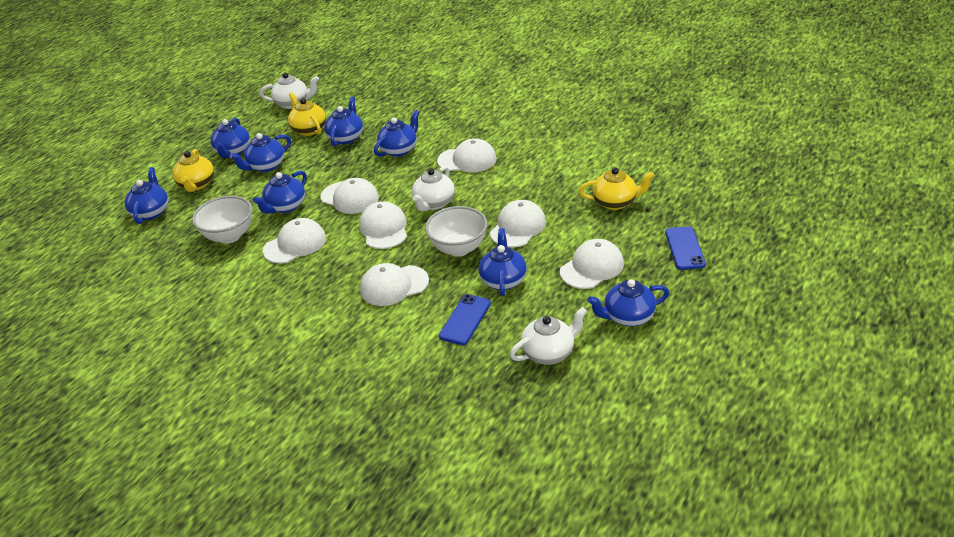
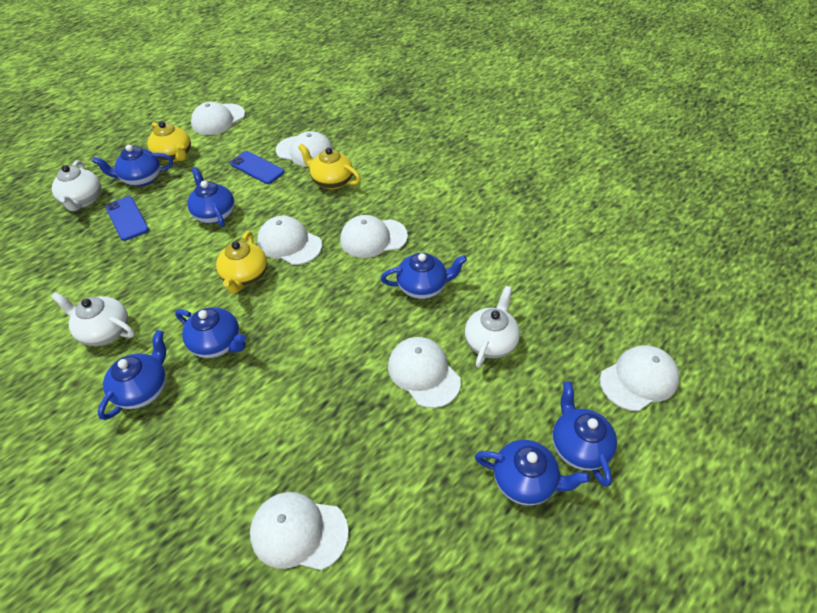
blue teapot: 8 -> 7
white bowl: 2 -> 0

